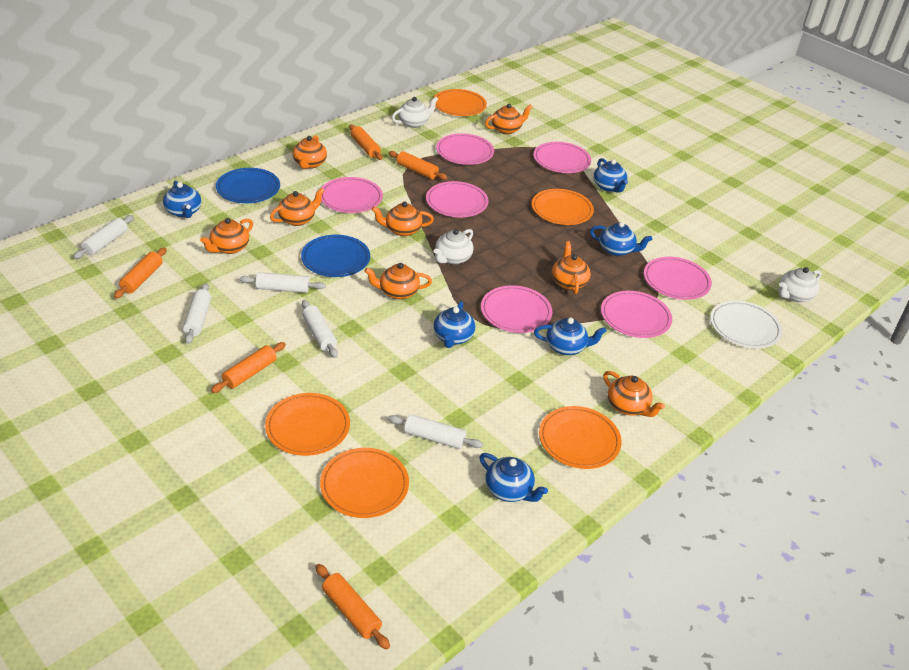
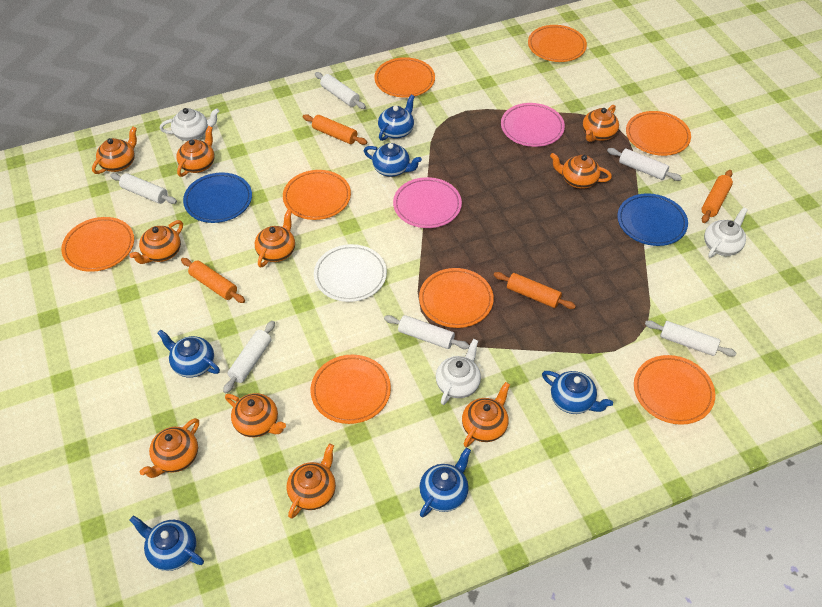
orange plate: 5 -> 8
orange rolling pin: 5 -> 4
orange teapot: 8 -> 10
pink plate: 7 -> 2
white rolling pin: 5 -> 6

